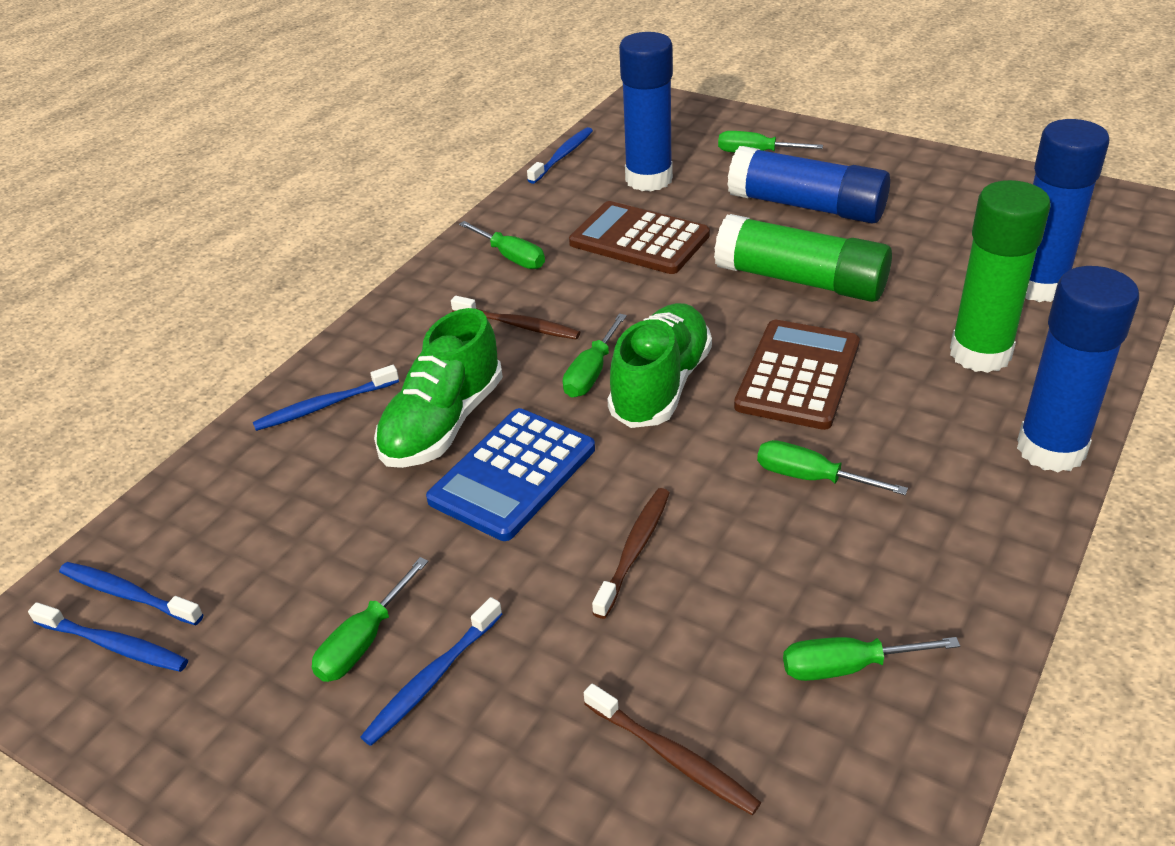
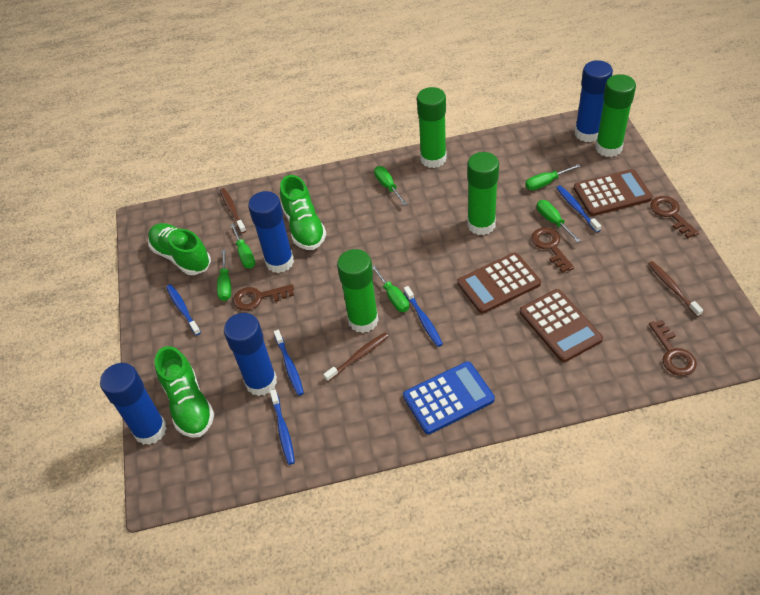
brown calculator: 2 -> 3
brown key: 0 -> 4
green glue stick: 2 -> 4
green shoe: 2 -> 3

